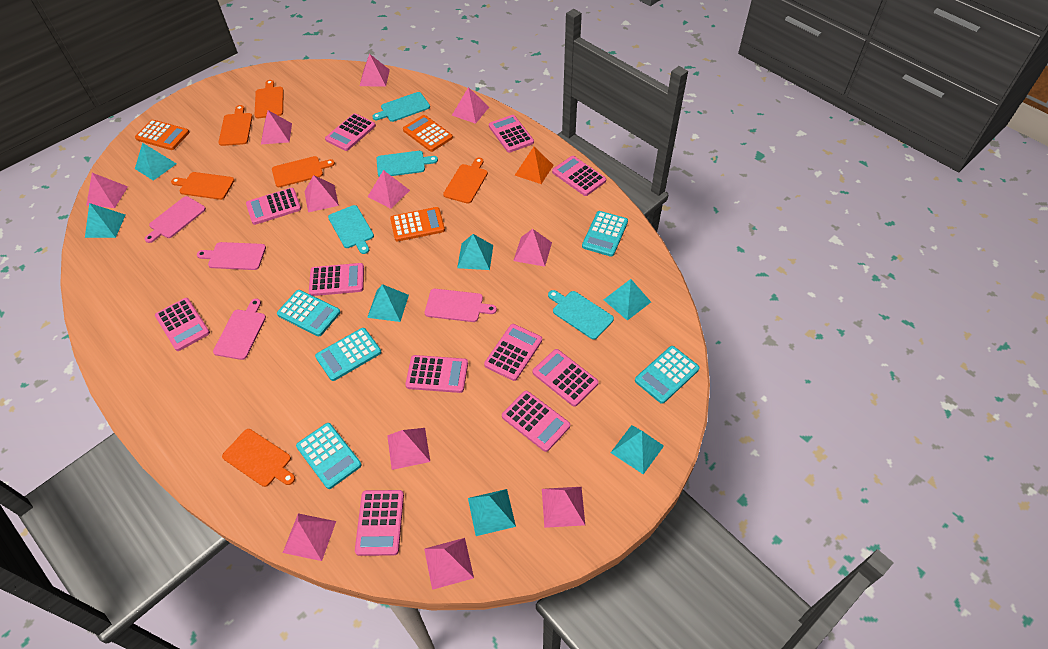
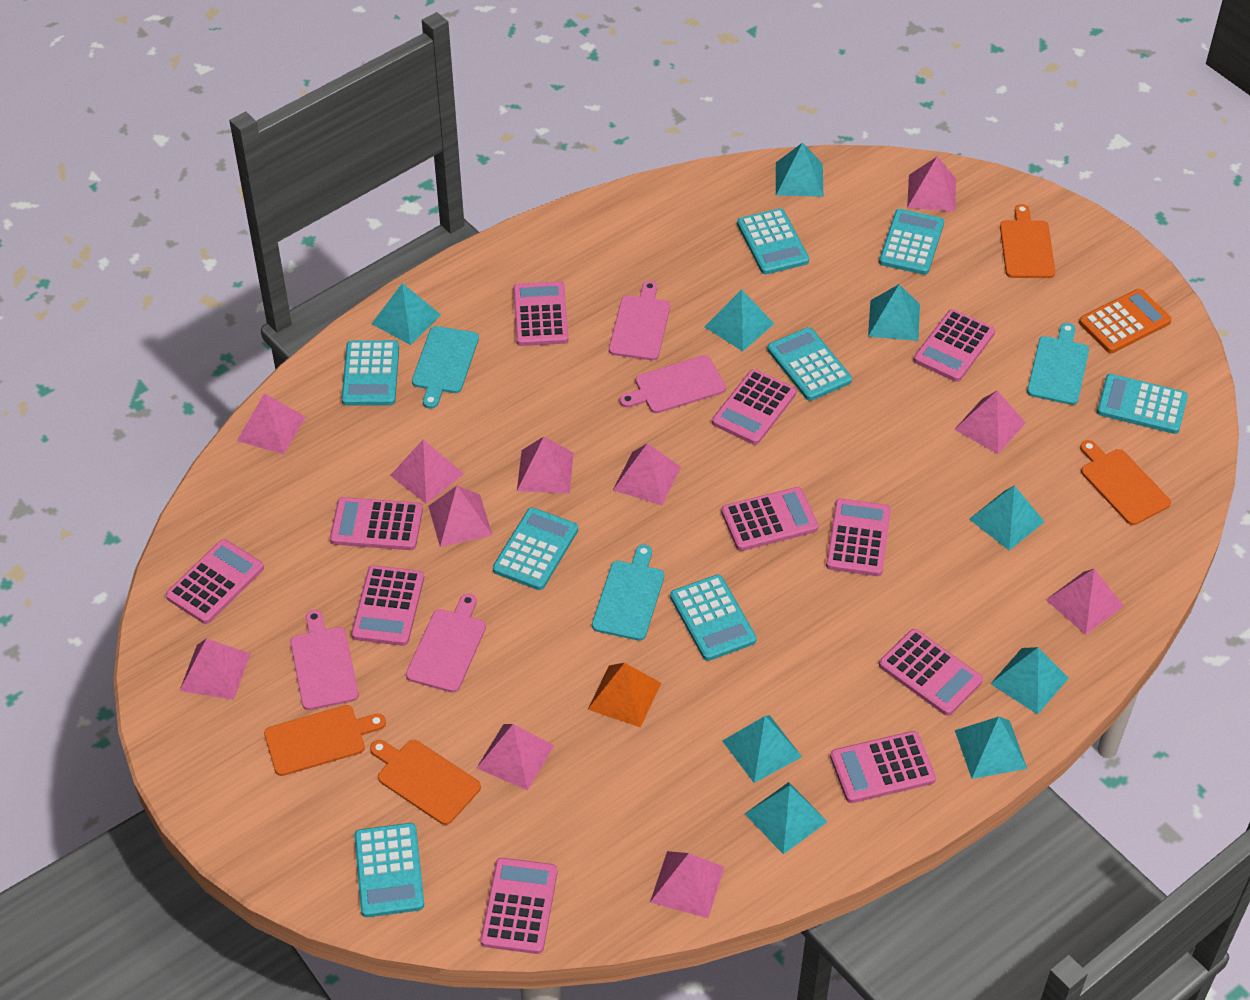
orange calculator: 3 -> 1
orange cutting board: 6 -> 4
turquoise calculator: 5 -> 8
turquoise cutting board: 4 -> 3
turquoise pyramid: 7 -> 9

